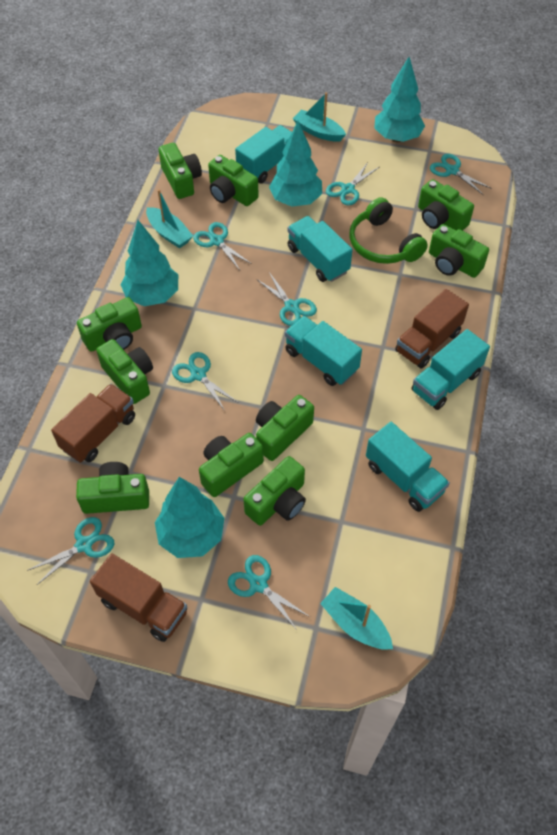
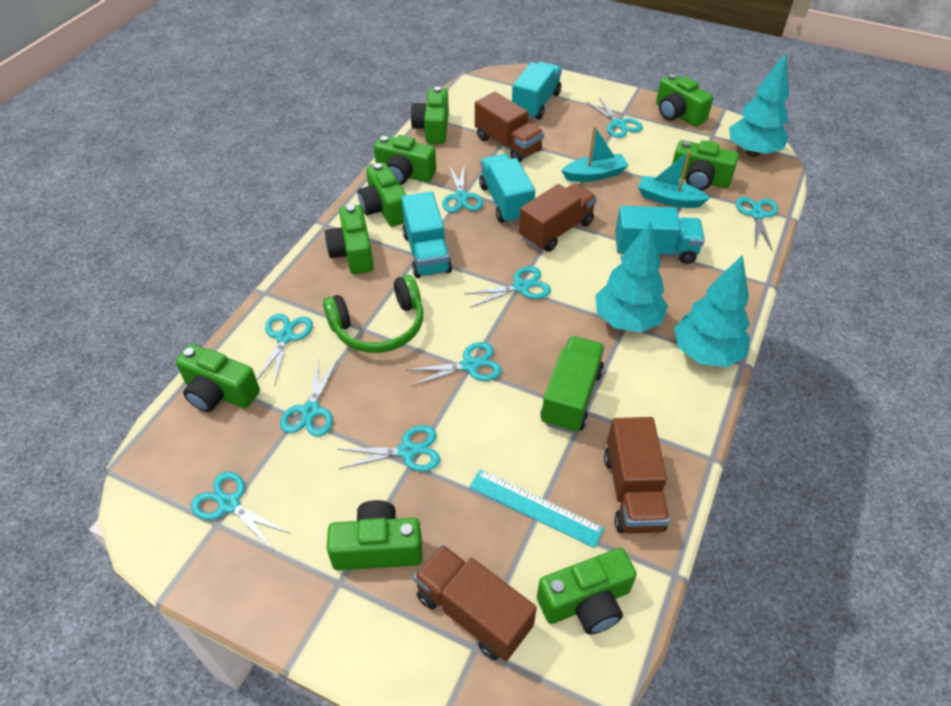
brown truck: 3 -> 4
green camera: 10 -> 9
green truck: 0 -> 1
turquoise boat: 3 -> 2
turquoise ruler: 0 -> 1
turquoise scissors: 7 -> 9
turquoise tree: 4 -> 3
turquoise truck: 5 -> 4

